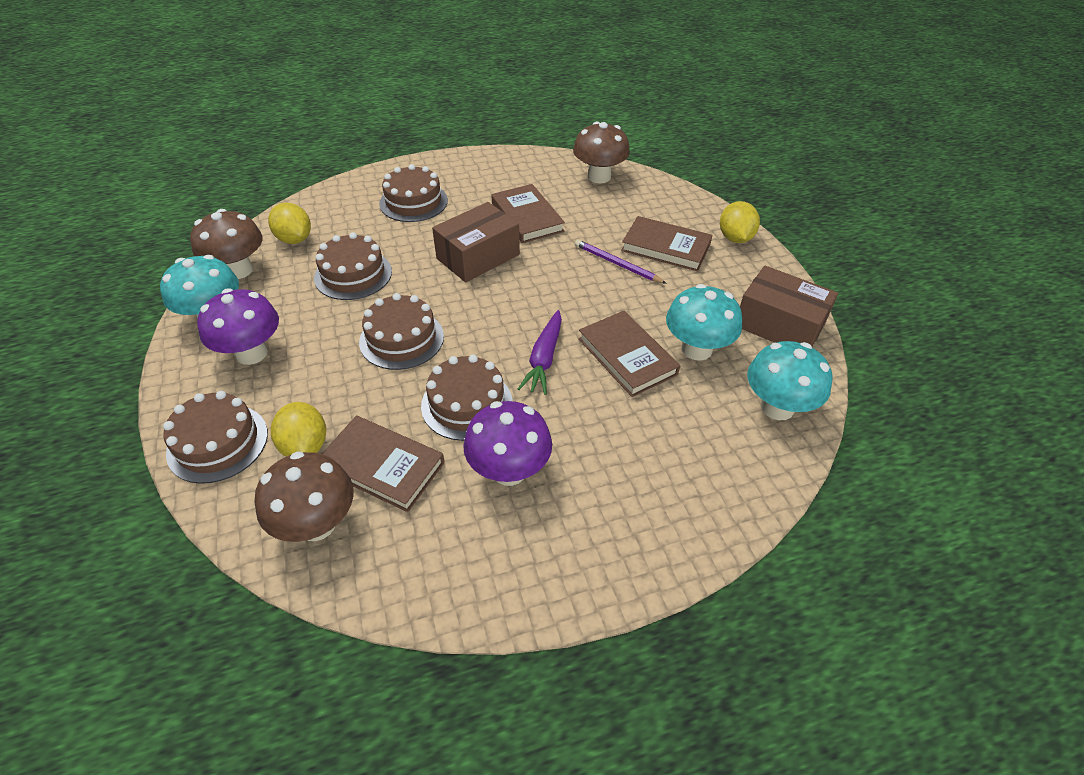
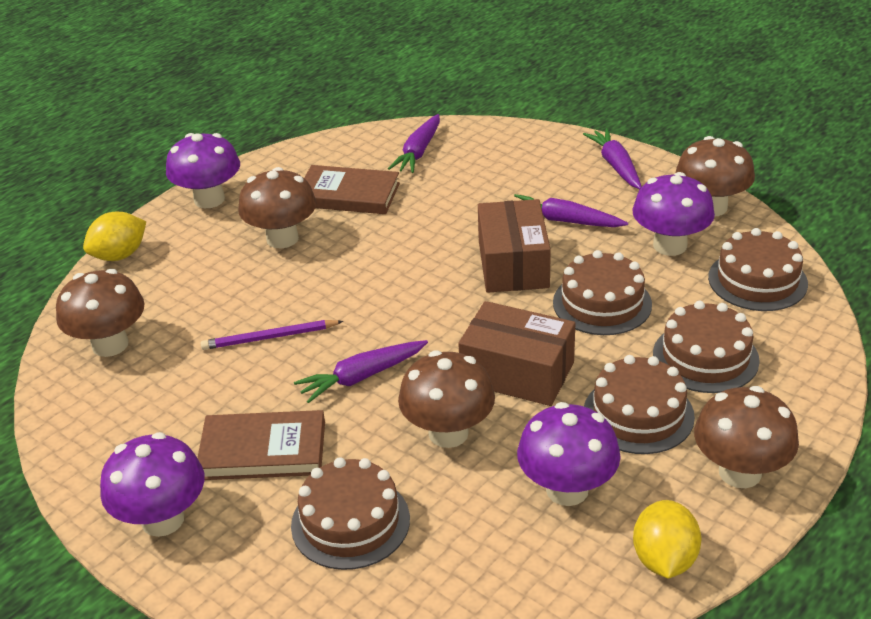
brown book: 4 -> 2
brown mushroom: 3 -> 5
purple carrot: 1 -> 4
purple mushroom: 2 -> 4
turquoise mushroom: 3 -> 0
yellow lemon: 3 -> 2

